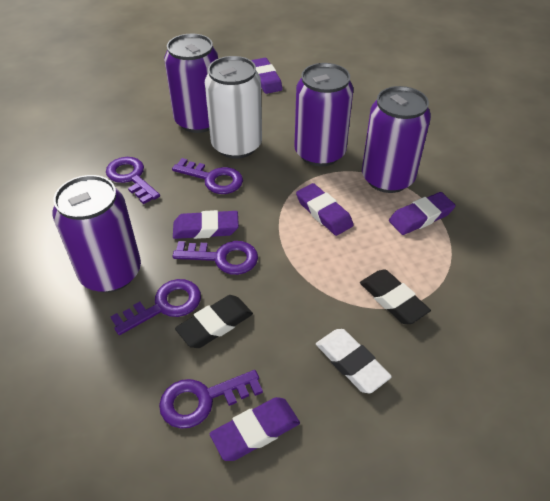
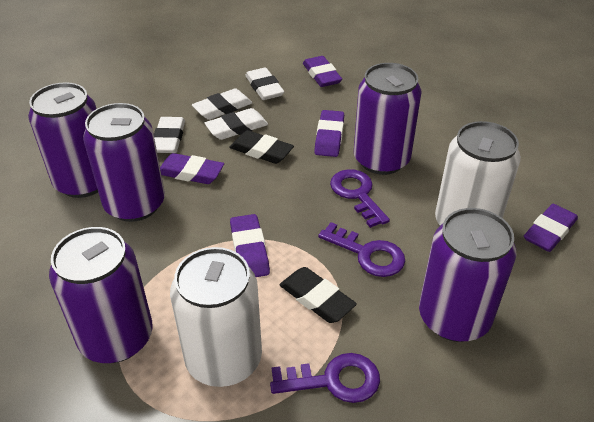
purple can: 4 -> 5
purple key: 5 -> 3
white can: 1 -> 2
white eraser: 1 -> 4

